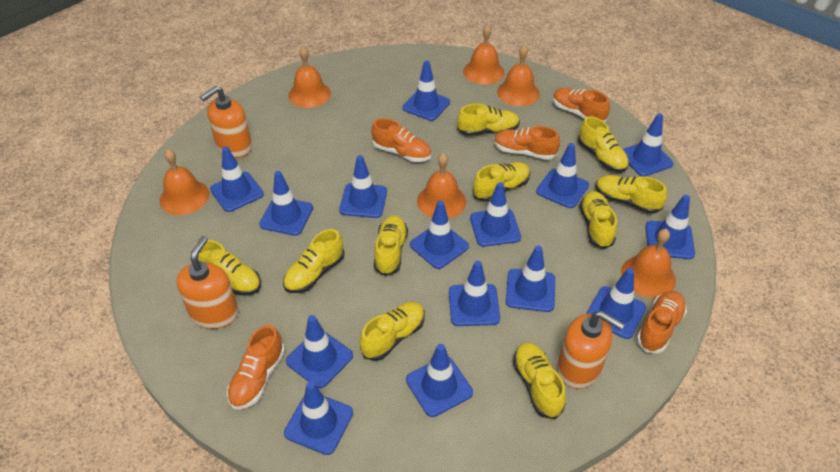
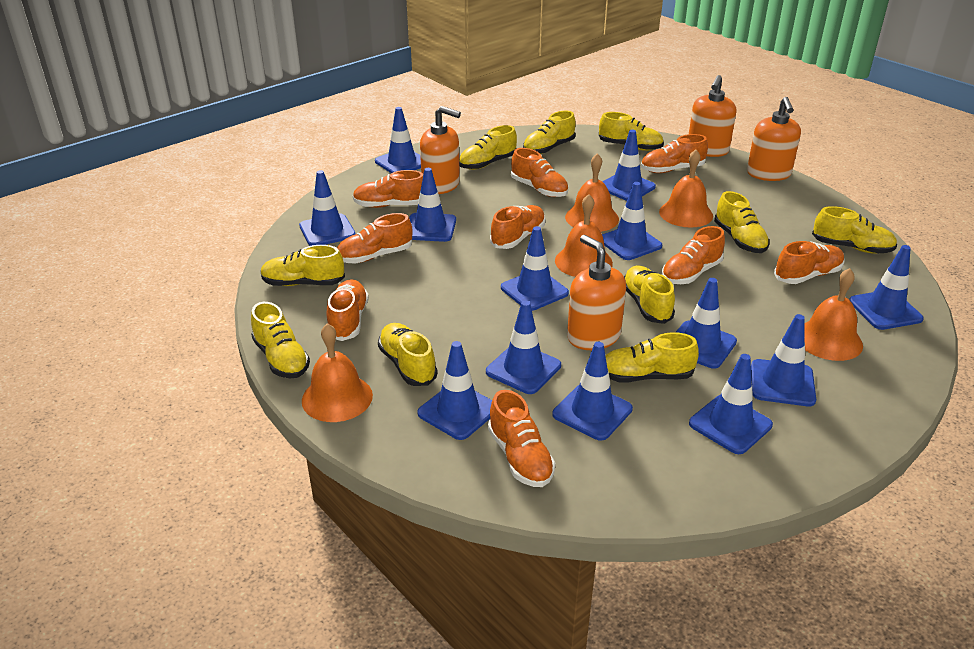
blue traffic cone: 15 -> 13
orange bell: 6 -> 5
orange shoe: 5 -> 9
orange soap dispenser: 3 -> 4

